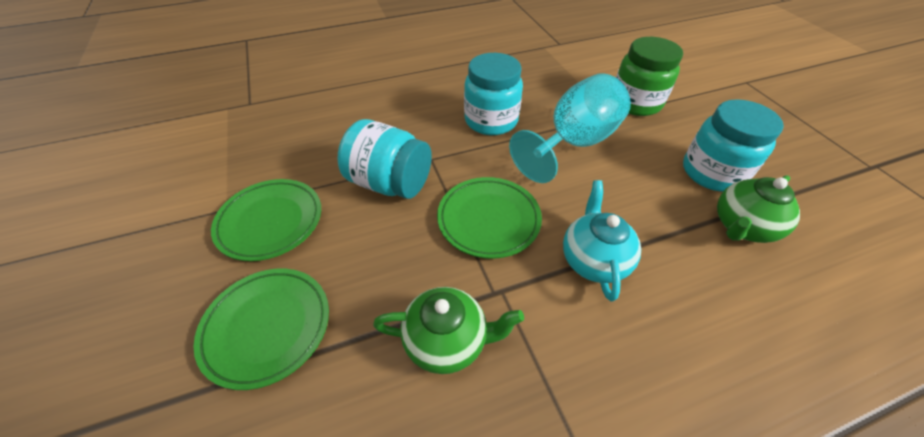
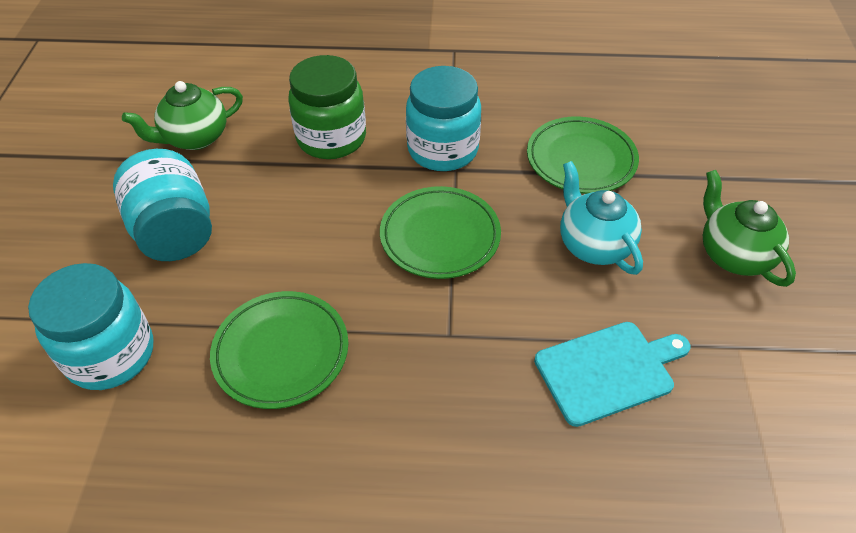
turquoise cutting board: 0 -> 1
turquoise goblet: 1 -> 0

